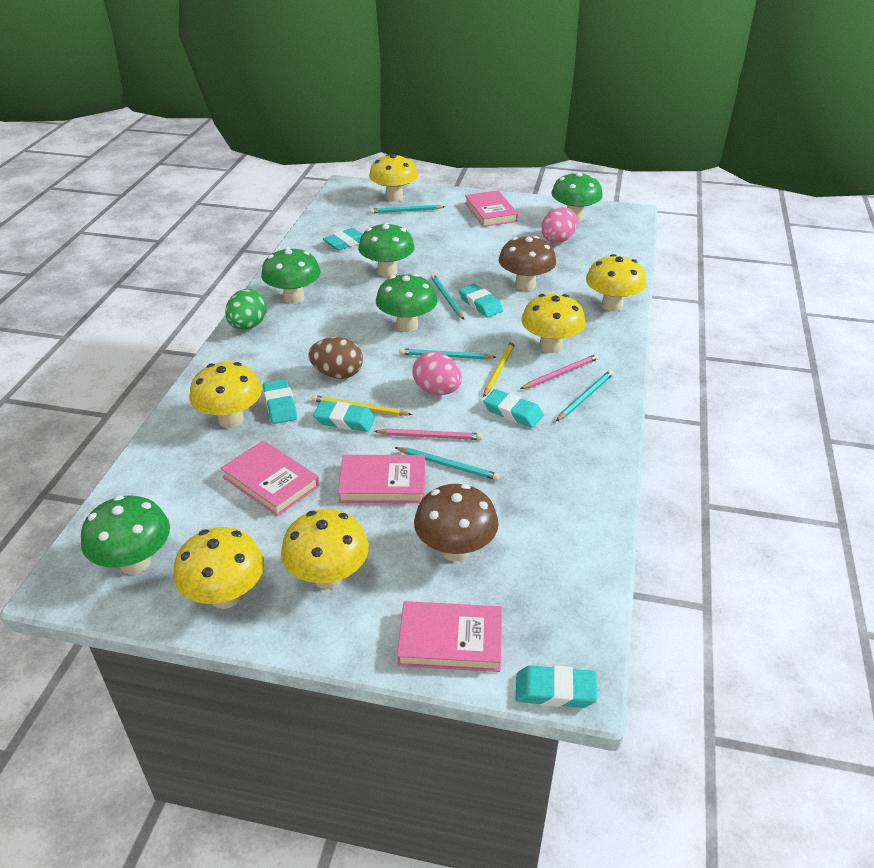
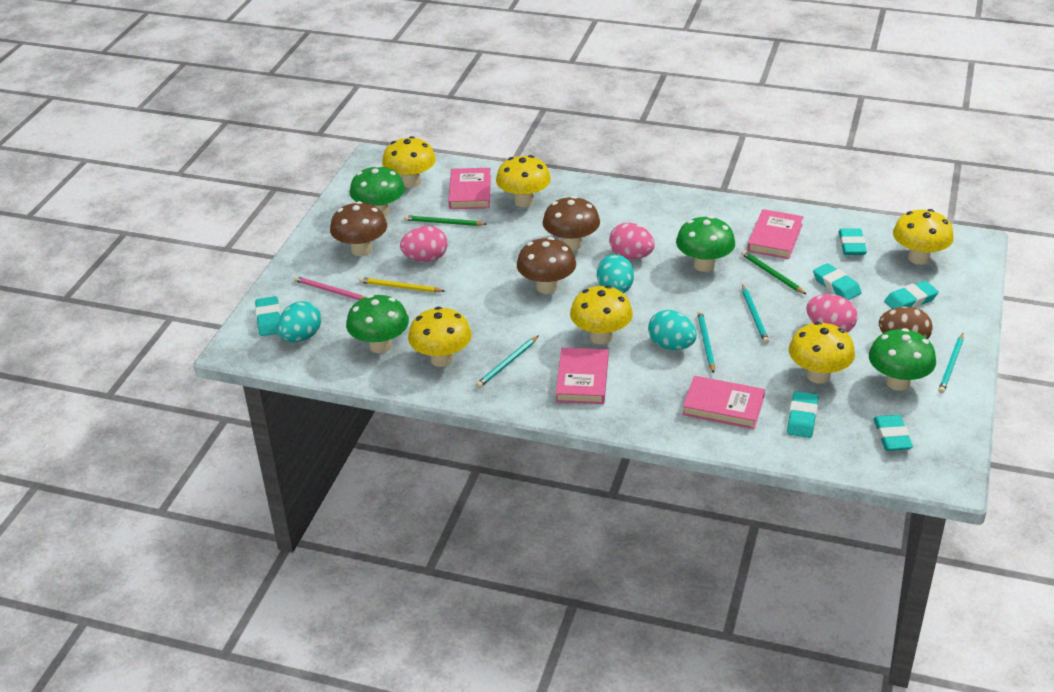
brown mushroom: 2 -> 3
green egg: 1 -> 0
green mushroom: 5 -> 4
green pencil: 0 -> 2
pink egg: 2 -> 3
pink pencil: 2 -> 1
turquoise egg: 0 -> 3
turquoise pencil: 5 -> 4
yellow pencil: 2 -> 1

